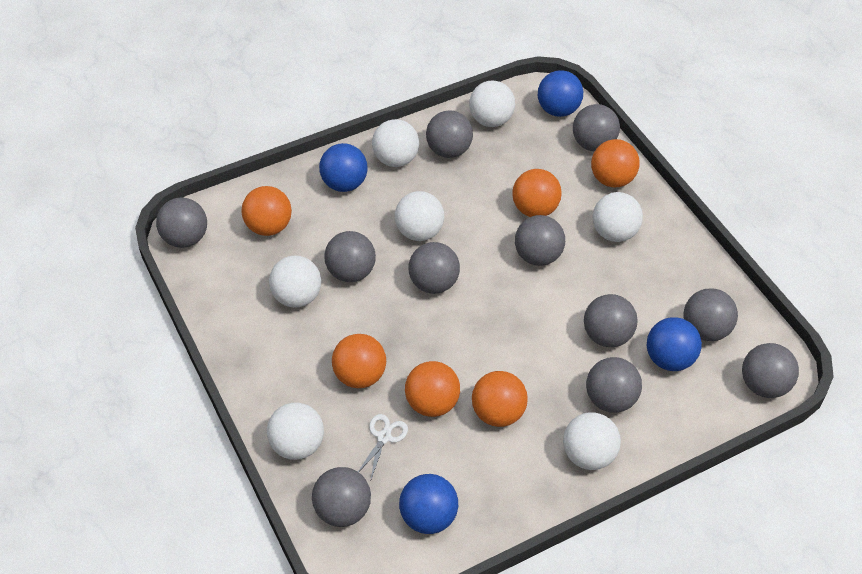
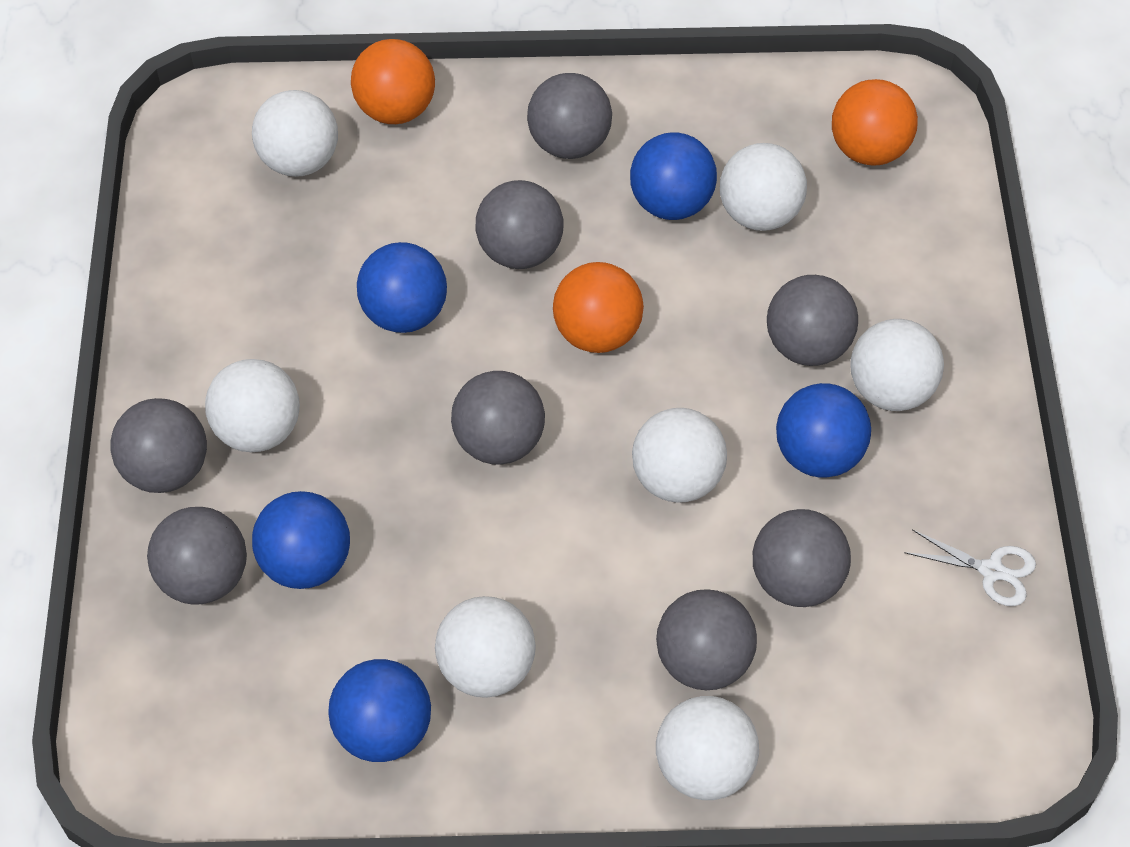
blue ball: 4 -> 5
grey ball: 11 -> 8
orange ball: 6 -> 3

